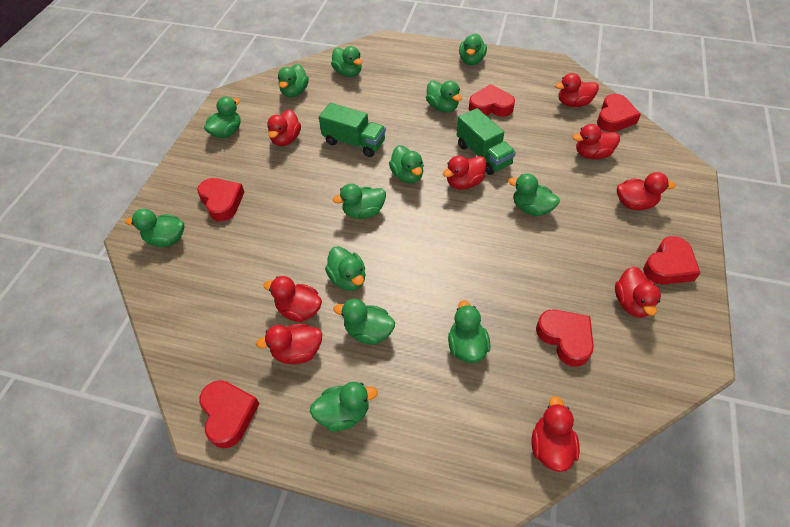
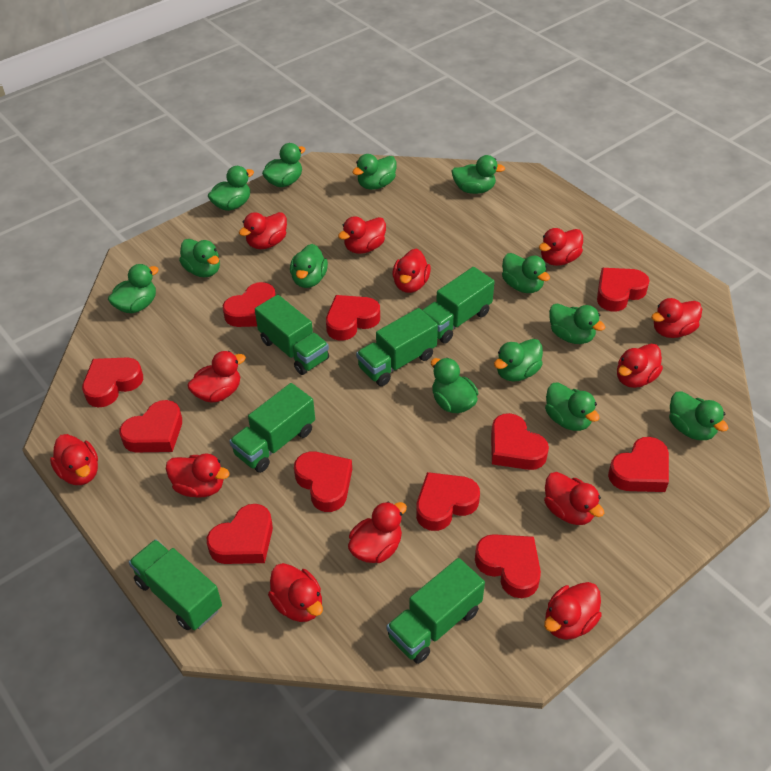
green truck: 2 -> 6
red duck: 9 -> 13
red heart: 6 -> 11

